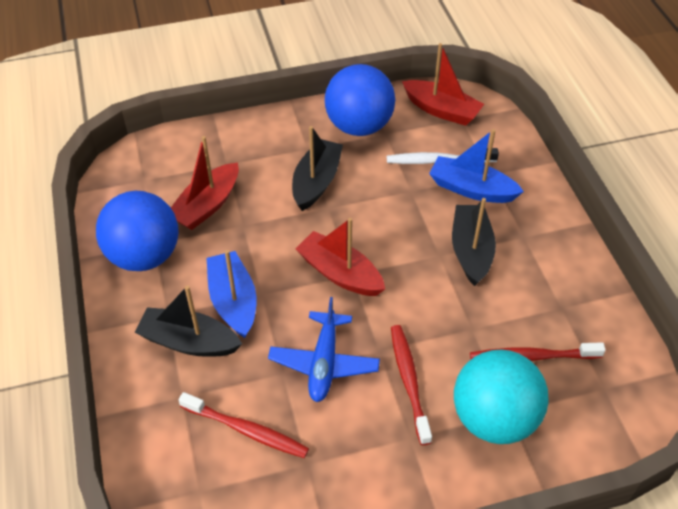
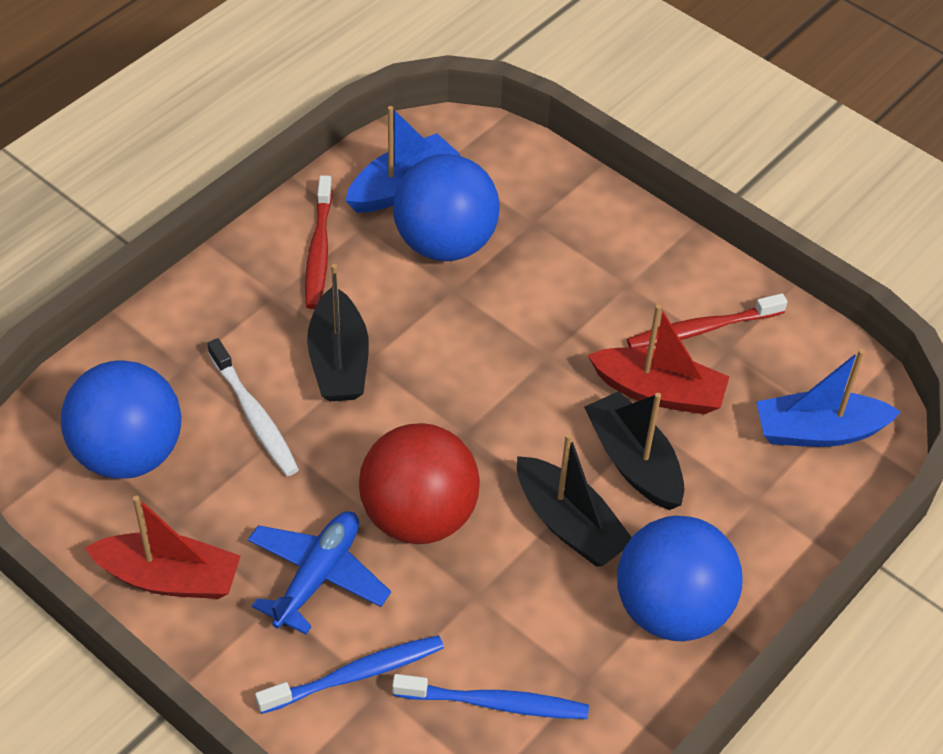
blue ball: 2 -> 3
blue toothbrush: 0 -> 2
red ball: 0 -> 1
red boat: 3 -> 2
red toothbrush: 3 -> 2
turquoise ball: 1 -> 0

